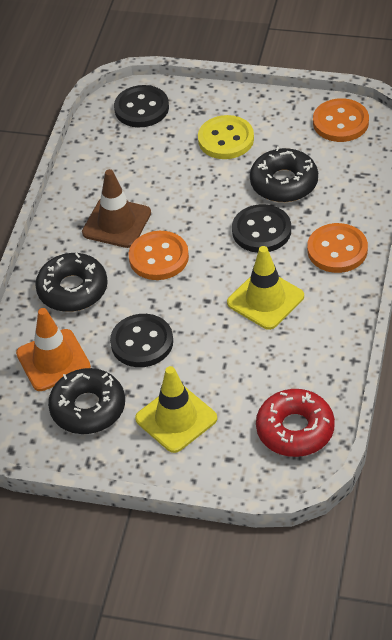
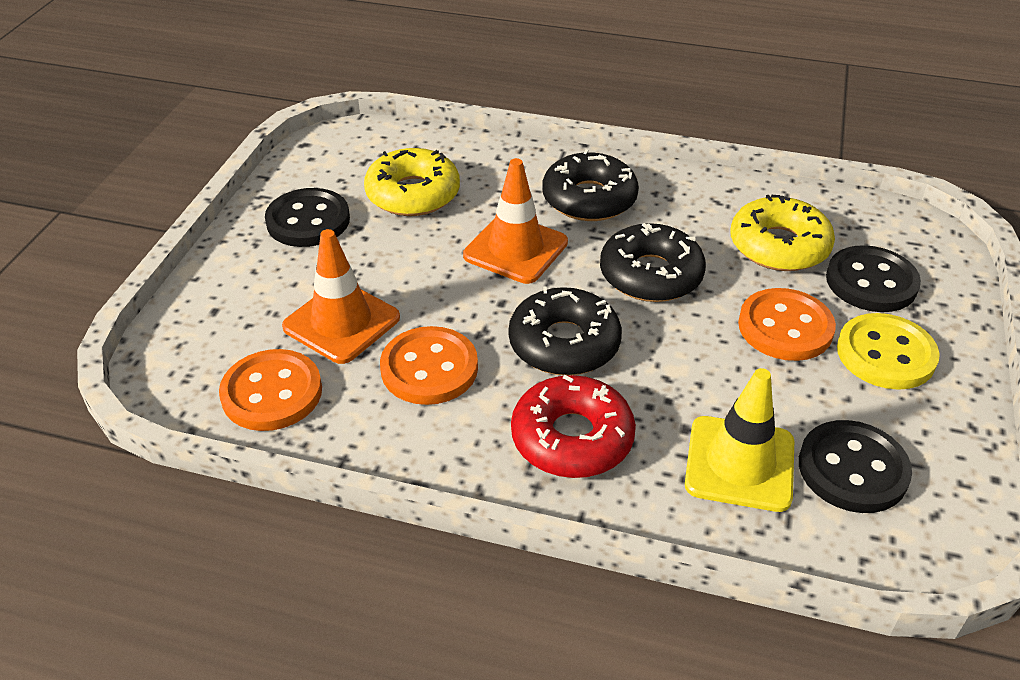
brown traffic cone: 1 -> 0
orange traffic cone: 1 -> 2
yellow donut: 0 -> 2
yellow traffic cone: 2 -> 1

